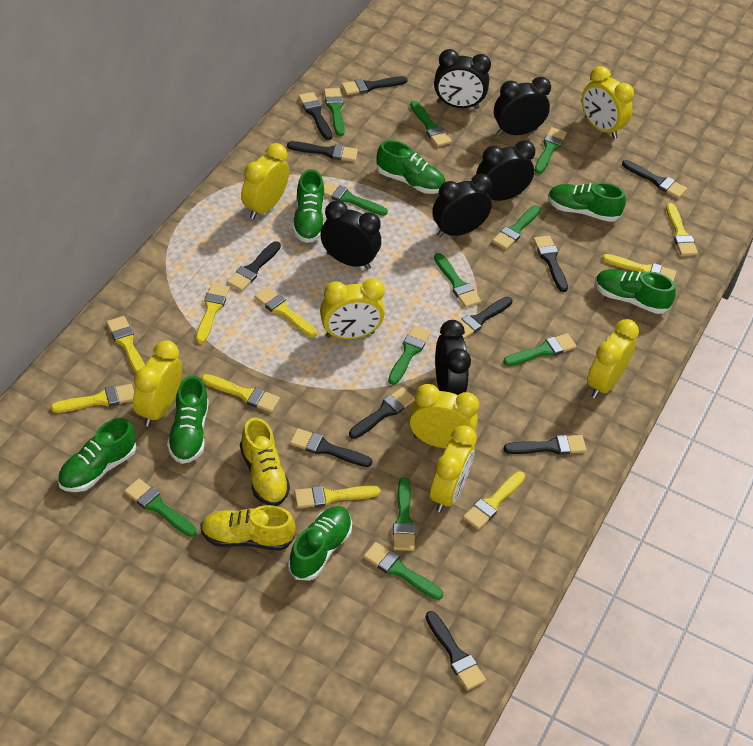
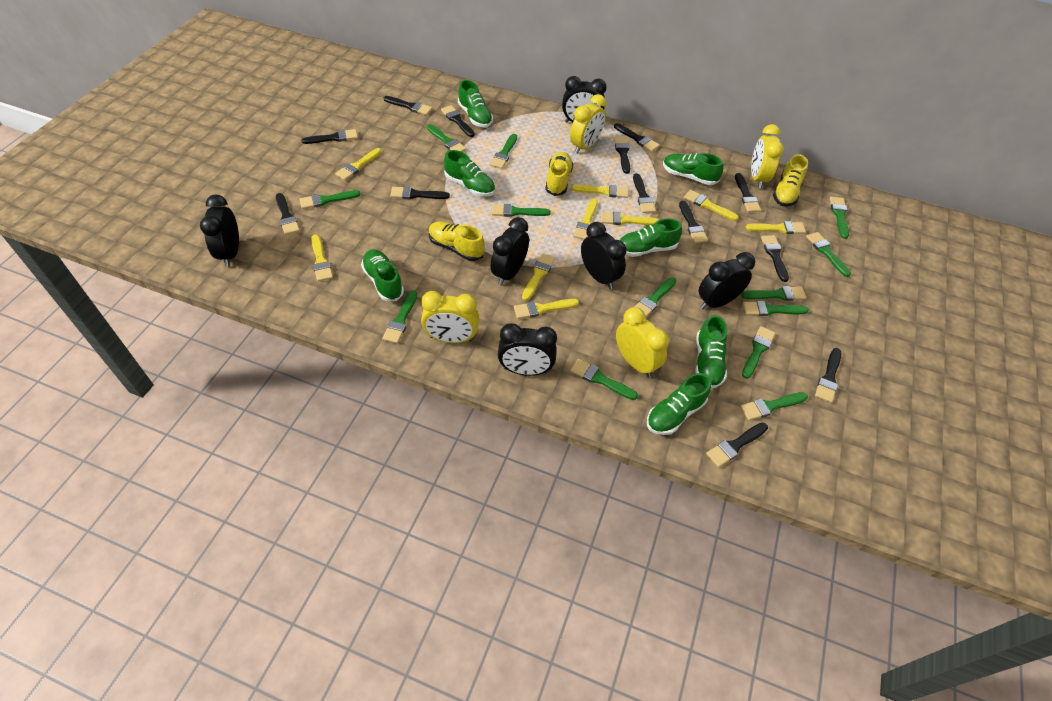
black brush: 11 -> 13
green brush: 11 -> 13
yellow clock: 7 -> 4
yellow shoe: 2 -> 3

